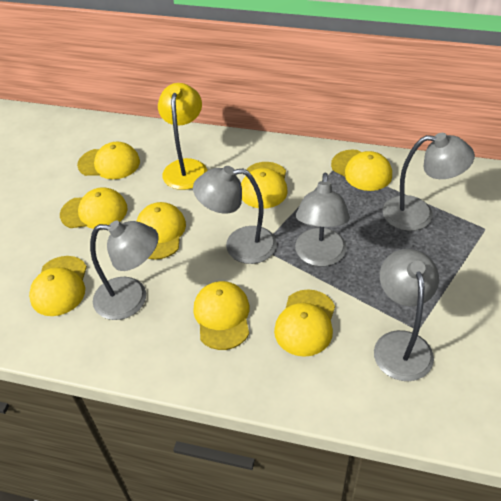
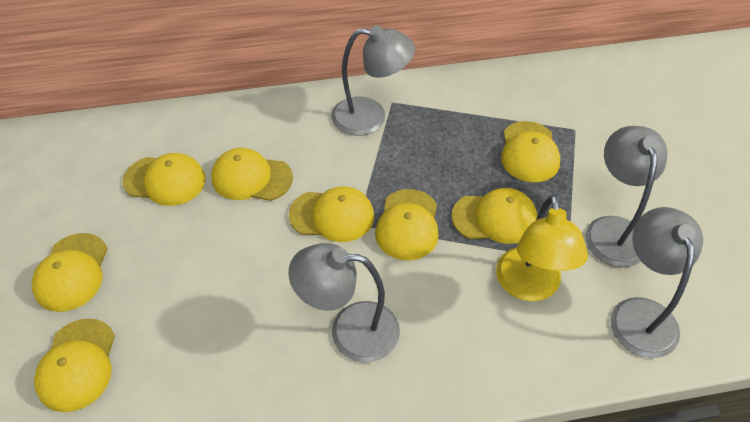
grey lamp: 5 -> 4

